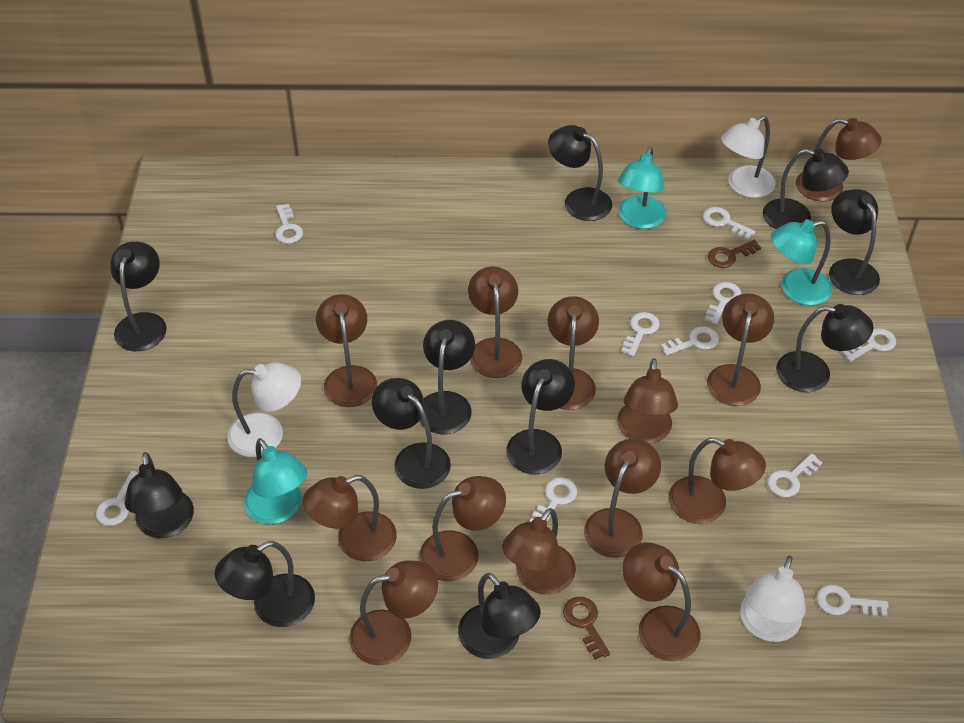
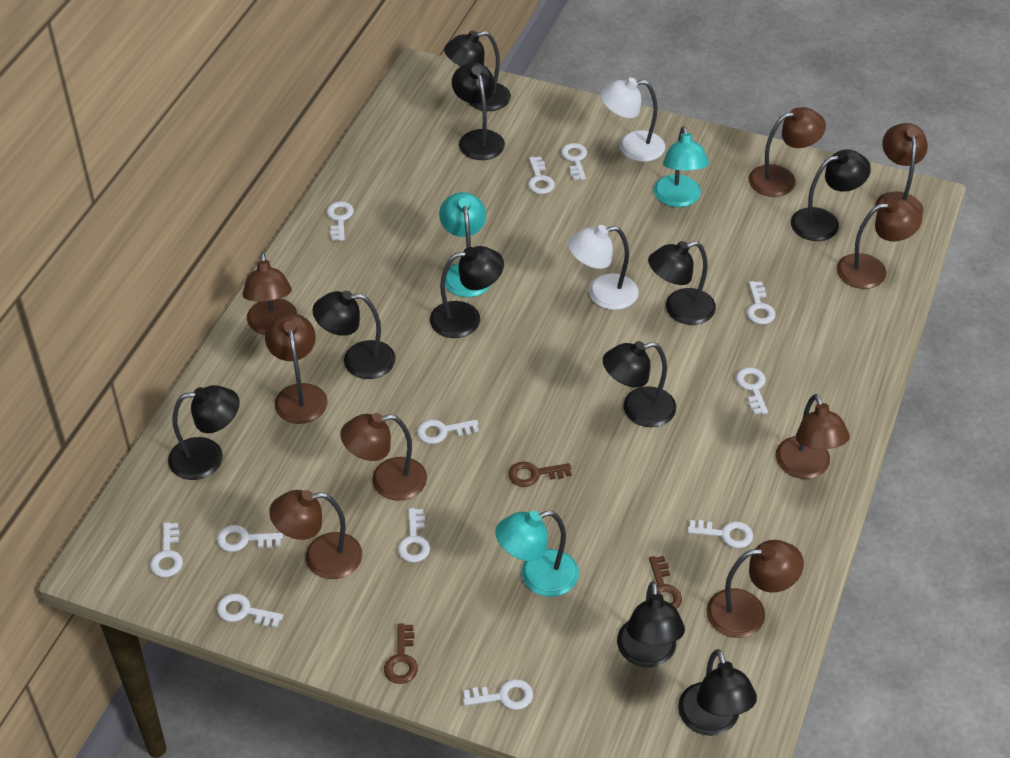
black lamp: 11 -> 10
brown key: 2 -> 3
brown lamp: 13 -> 9
white key: 10 -> 12
white lamp: 3 -> 2

